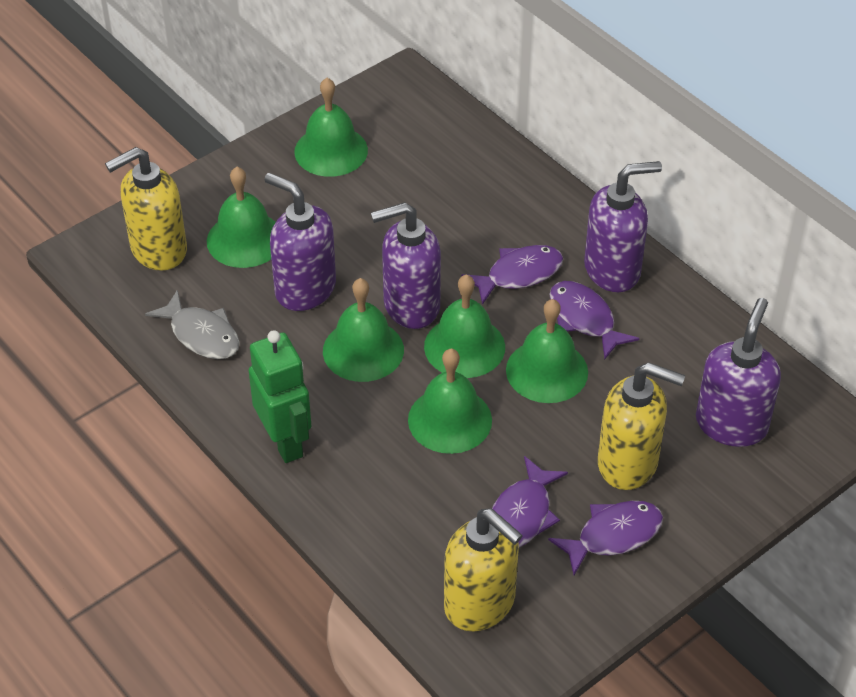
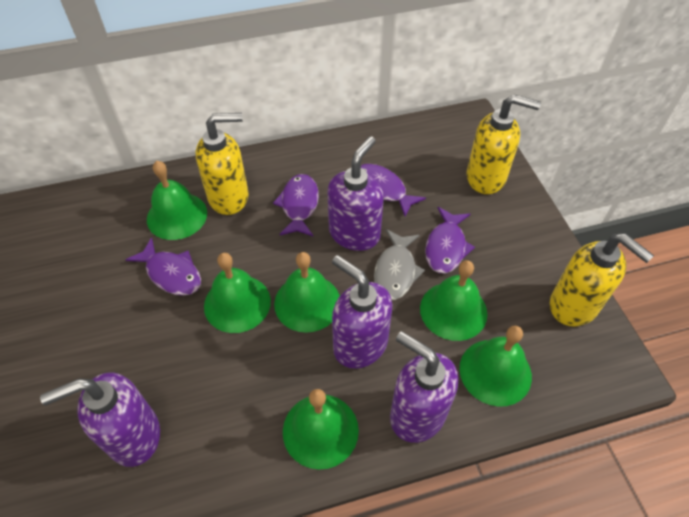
green robot: 1 -> 0

